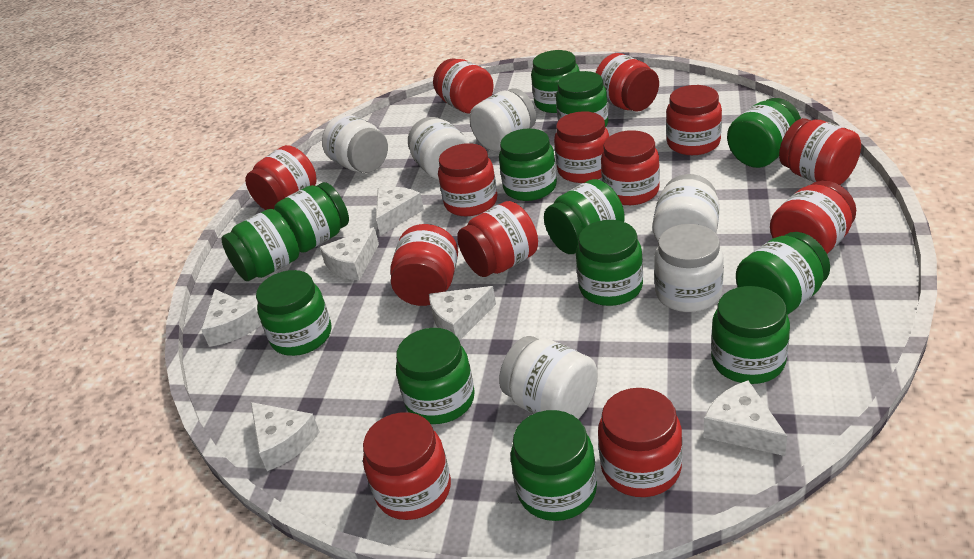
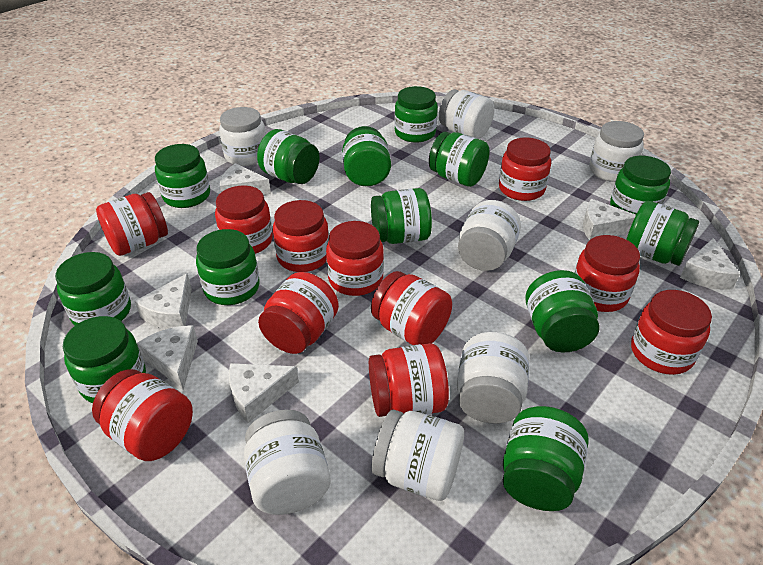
red jar: 13 -> 11
white jar: 6 -> 7

